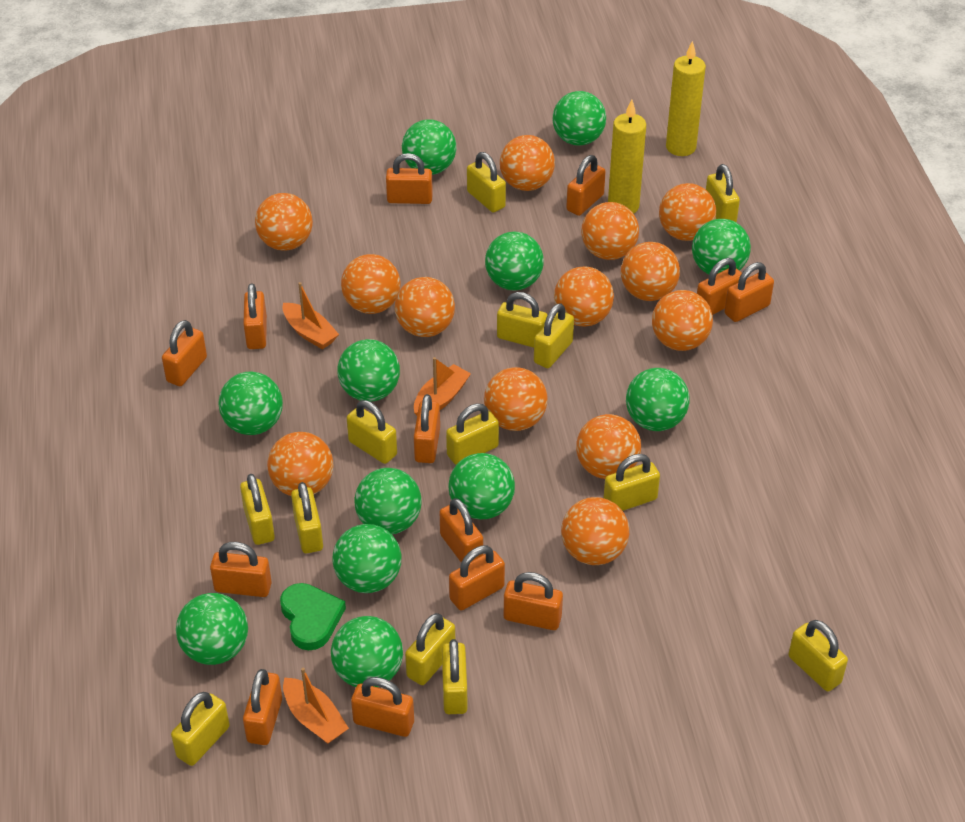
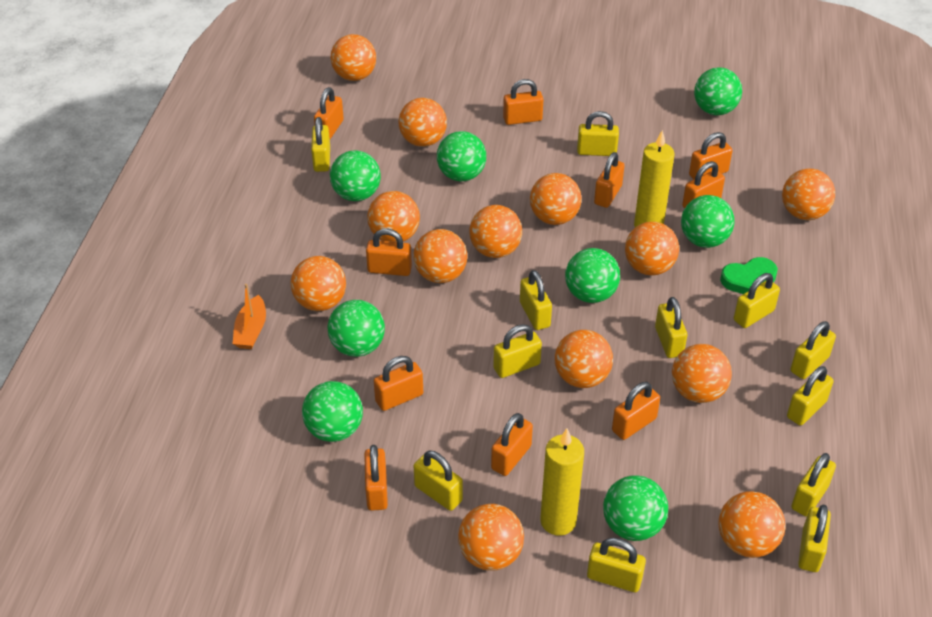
green ball: 12 -> 8
orange boat: 3 -> 1
orange padlock: 13 -> 10
yellow padlock: 13 -> 12

